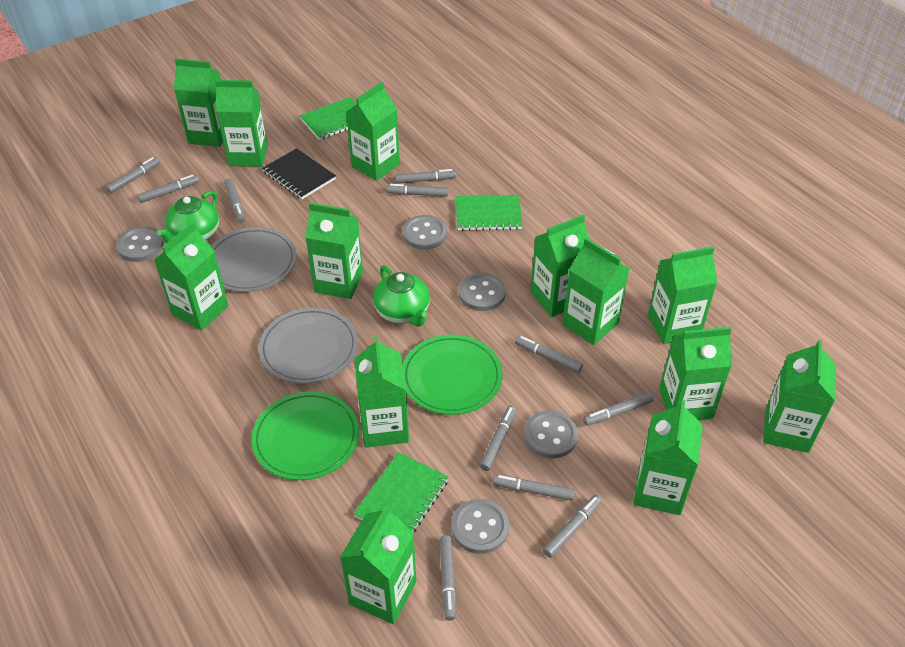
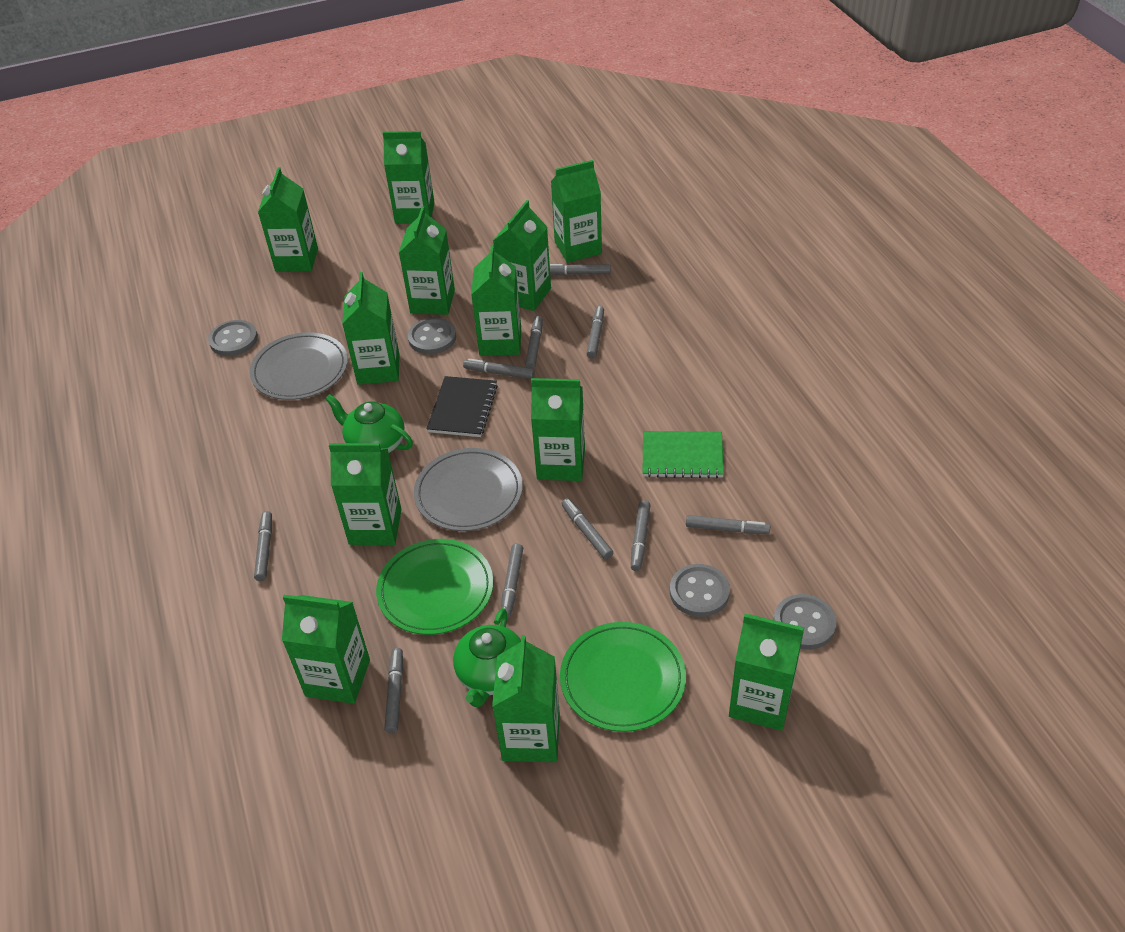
green carton: 13 -> 12
green notebook: 3 -> 1
grey button: 5 -> 4
grey marker: 11 -> 10

